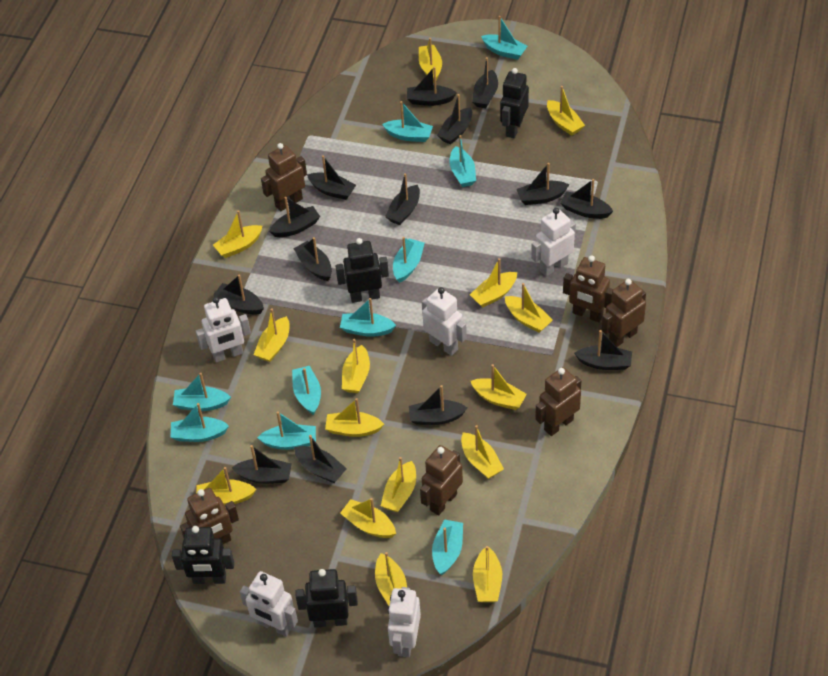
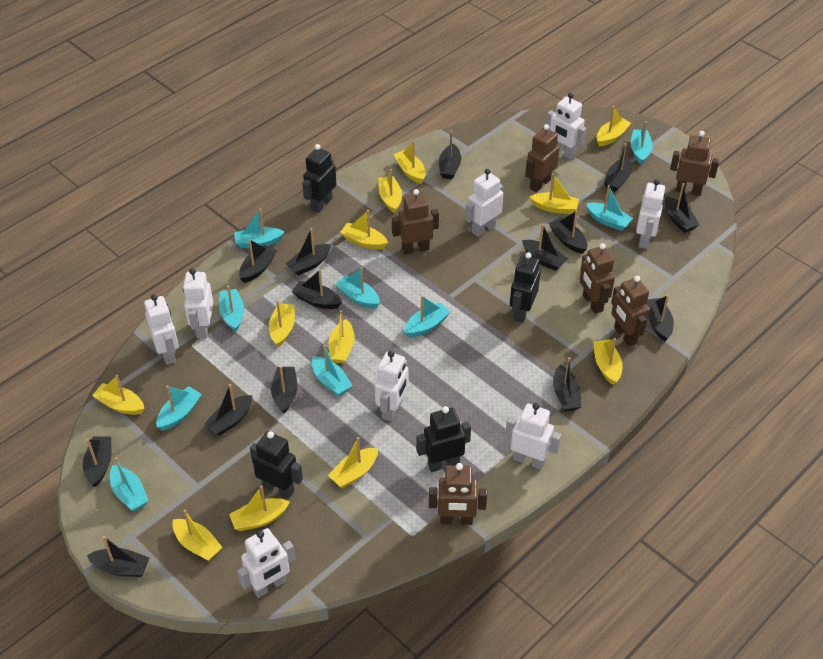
turquoise boat: 10 -> 9
white robot: 5 -> 8
yellow boat: 15 -> 12

